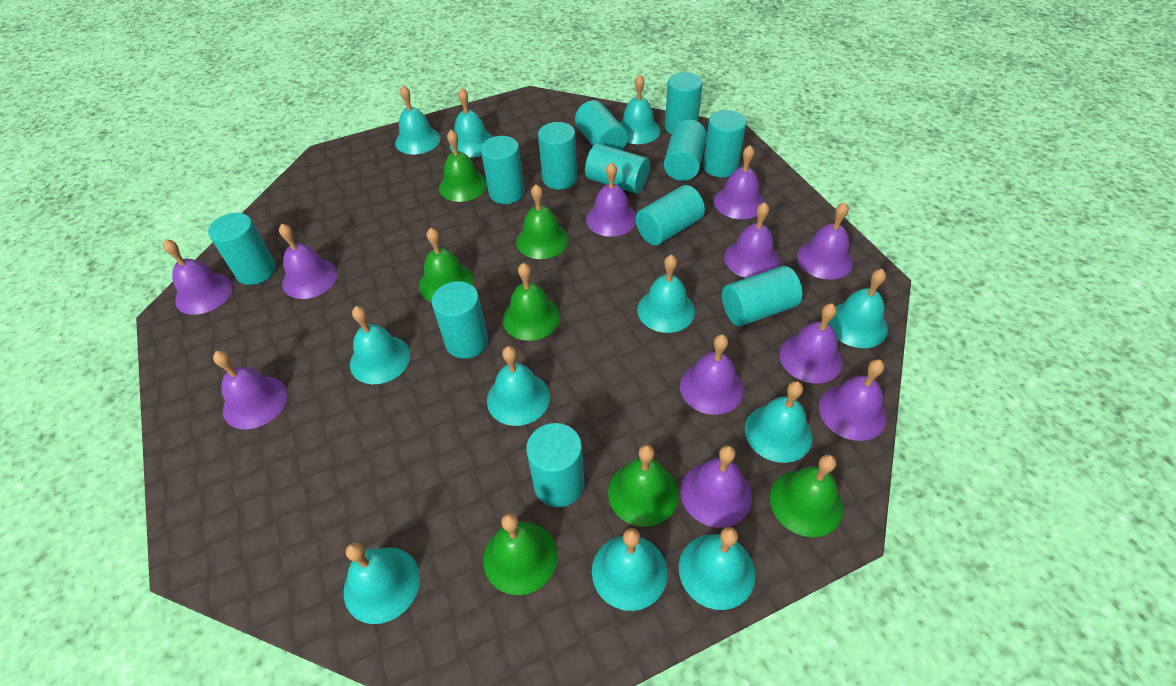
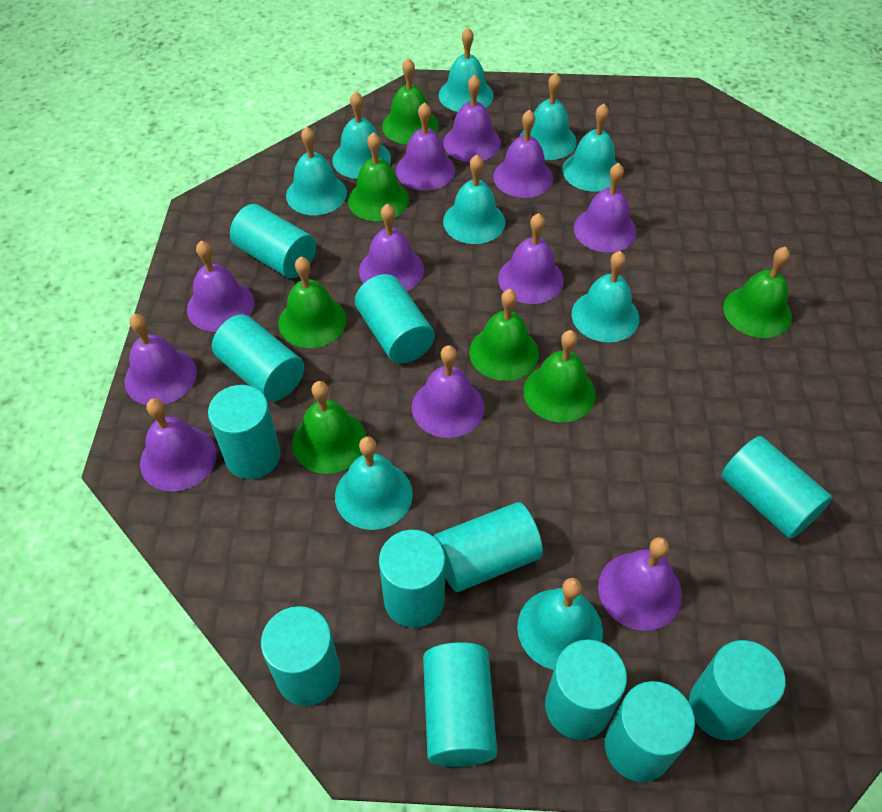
turquoise bell: 11 -> 9

